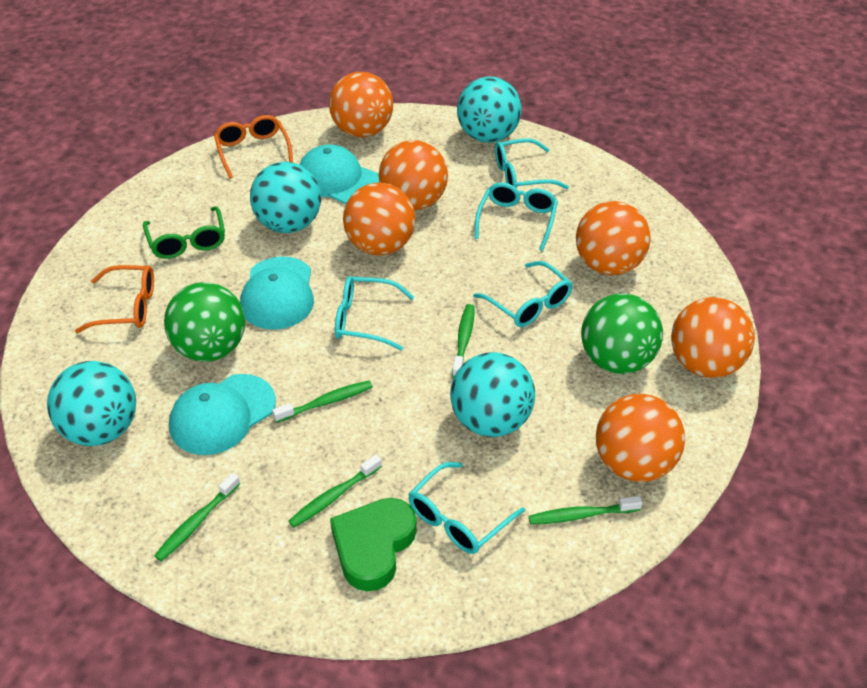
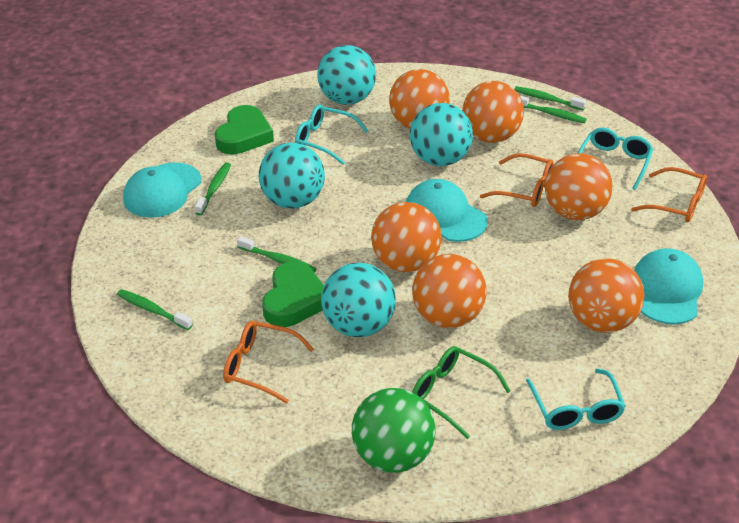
green ball: 2 -> 1
green heart: 1 -> 2
orange glasses: 2 -> 3
turquoise glasses: 5 -> 3

